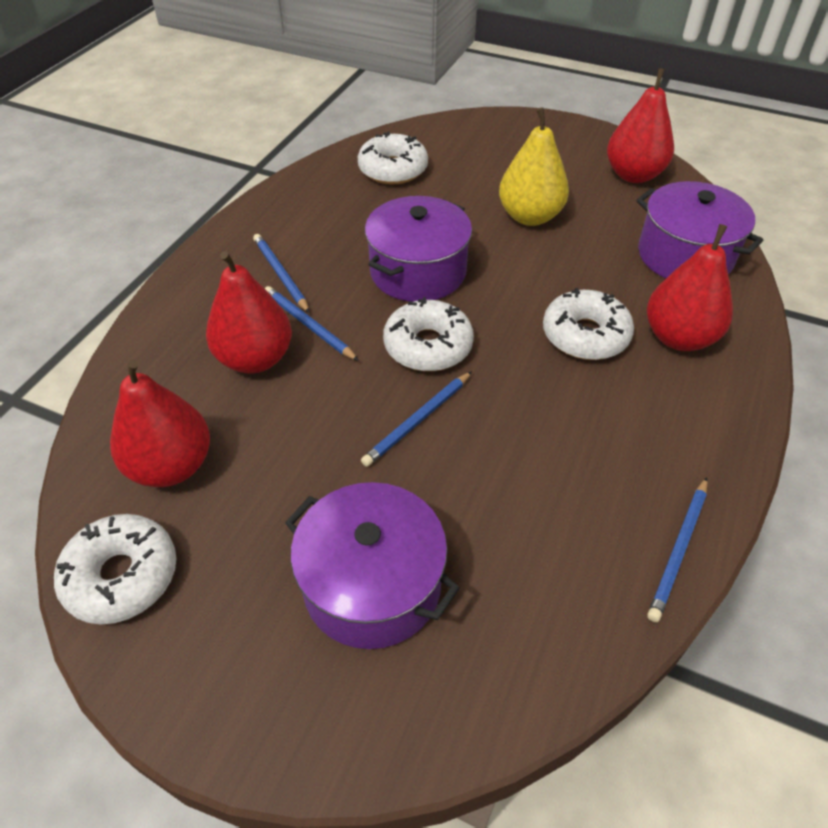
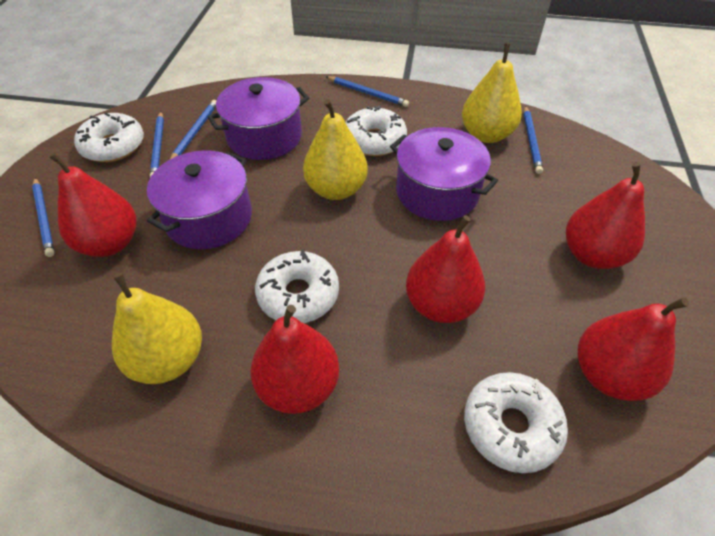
blue pencil: 4 -> 5
red pear: 4 -> 5
yellow pear: 1 -> 3

